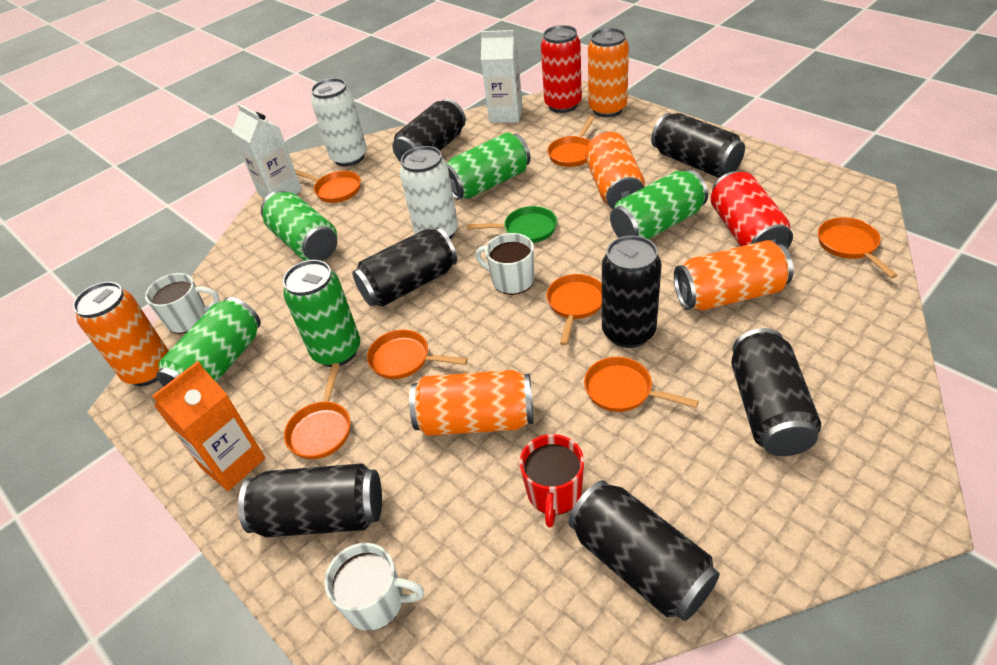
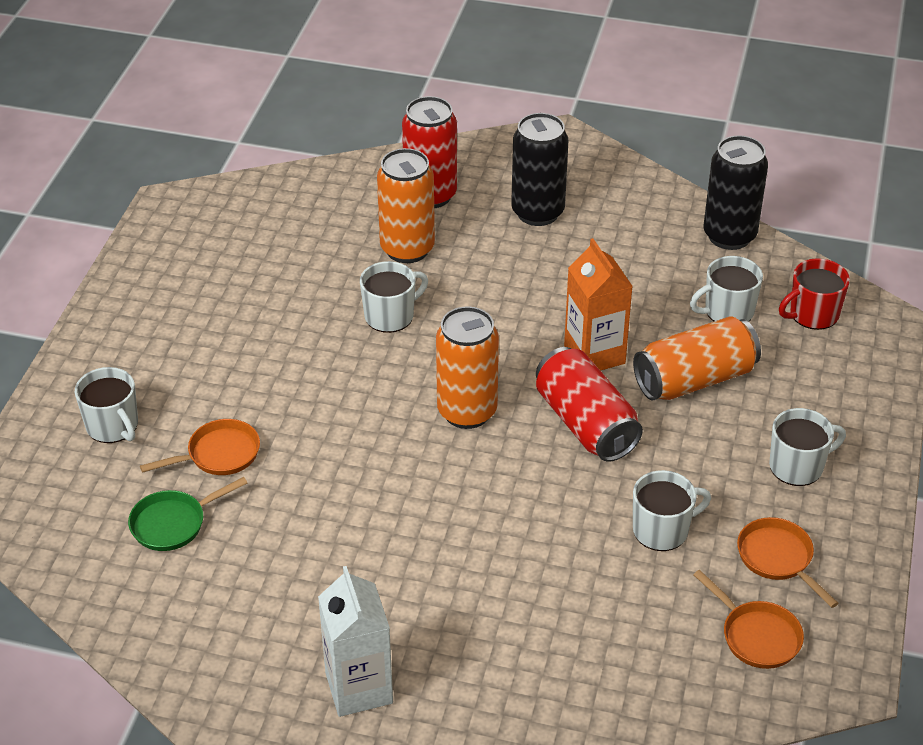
black can: 7 -> 2
green can: 5 -> 0
orange can: 5 -> 3
orange pan: 7 -> 3
white can: 2 -> 0
white carton: 2 -> 1
white mug: 3 -> 5

